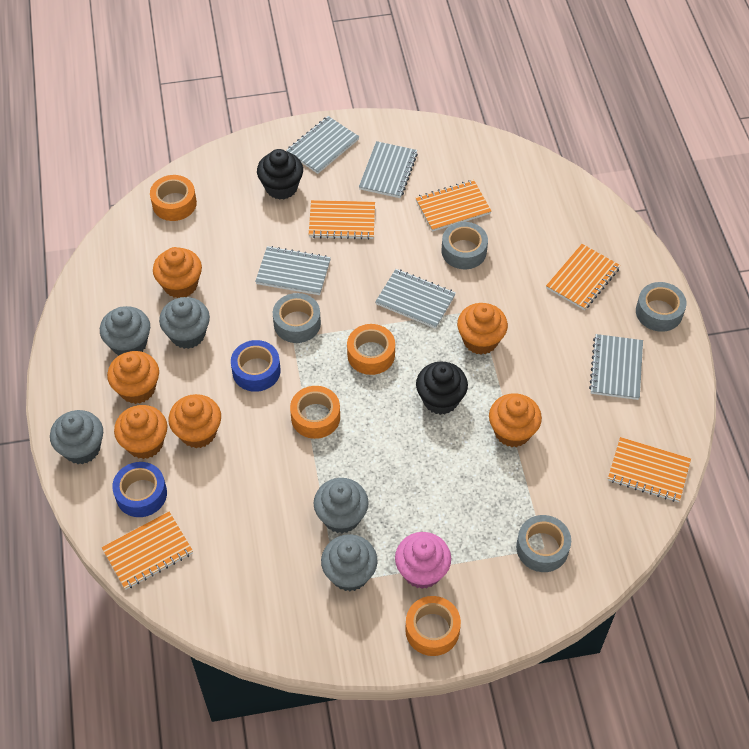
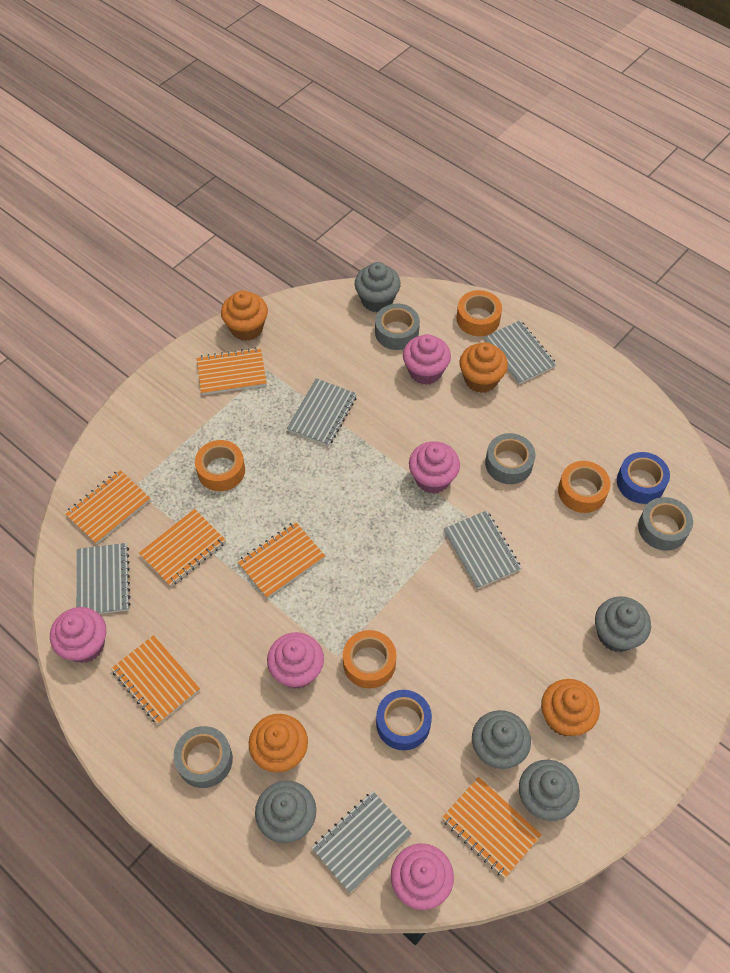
black cupcake: 2 -> 0
orange cupcake: 6 -> 4
orange notebook: 5 -> 6
pink cupcake: 1 -> 5

